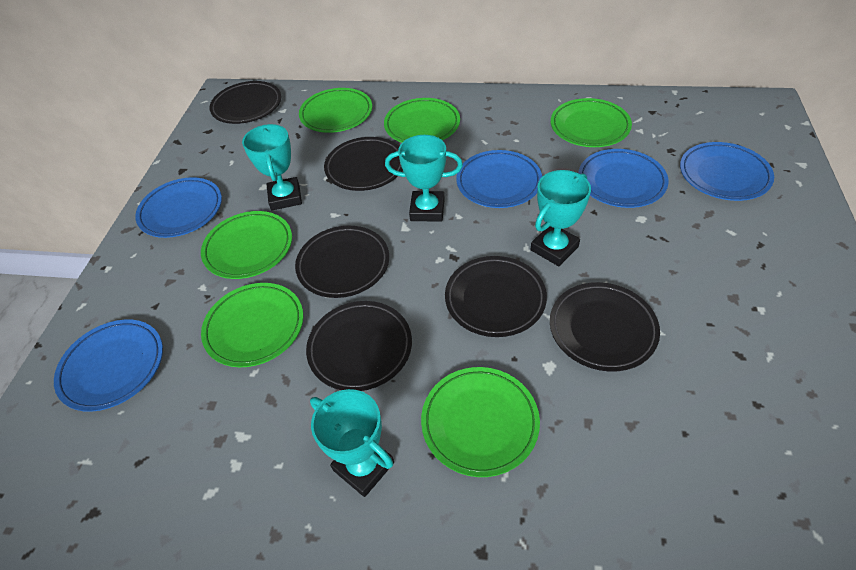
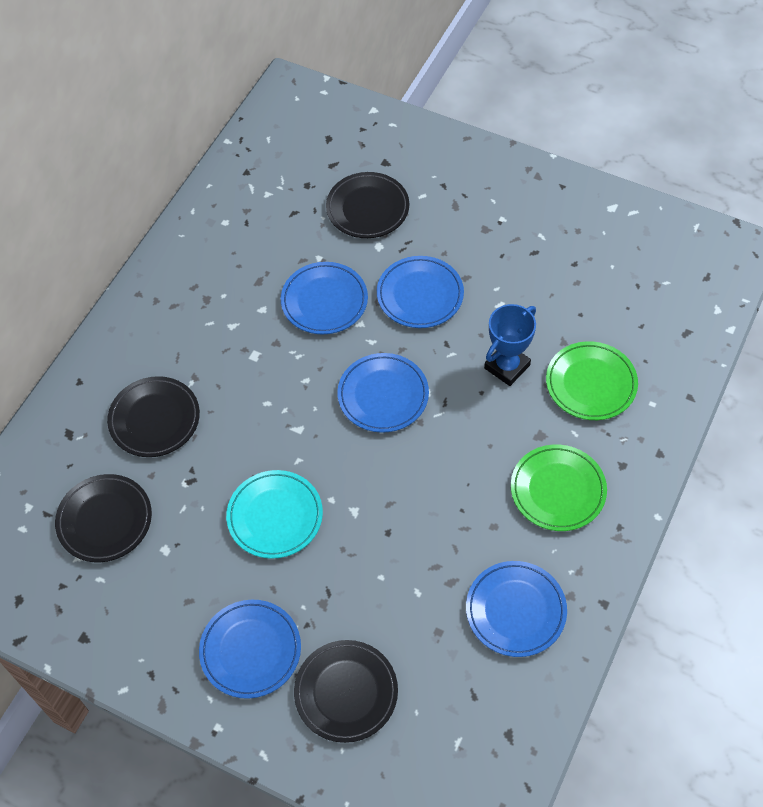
black plate: 6 -> 4
blue trophy: 0 -> 1
green plate: 6 -> 2
turquoise plate: 0 -> 1
turquoise trophy: 4 -> 0

